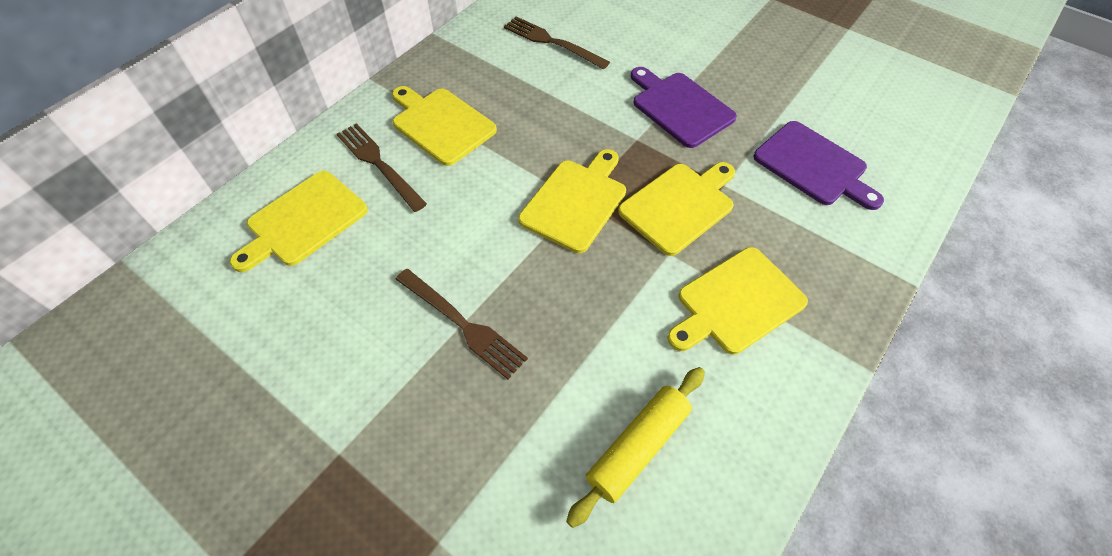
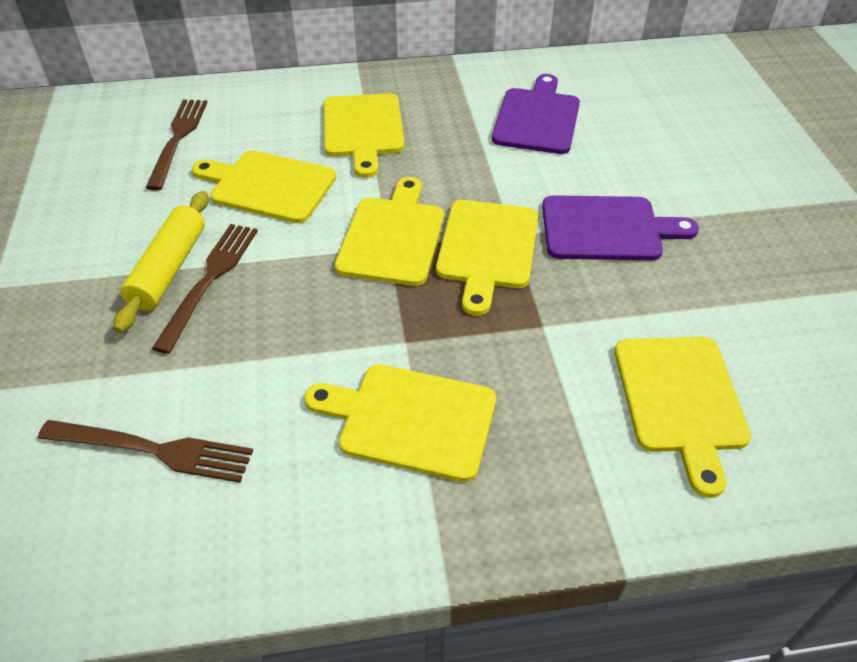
yellow cutting board: 5 -> 6

